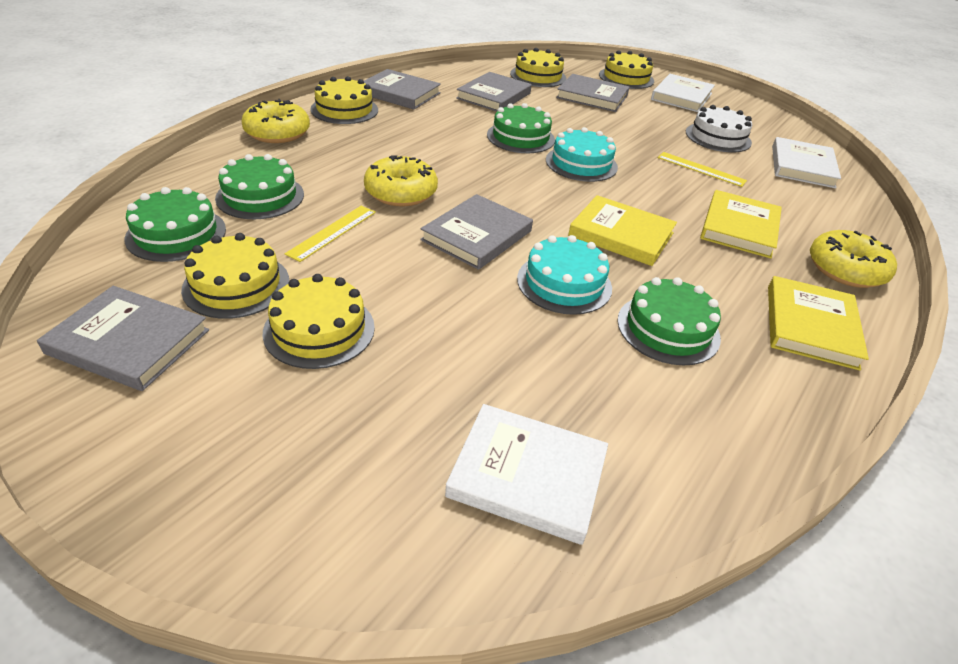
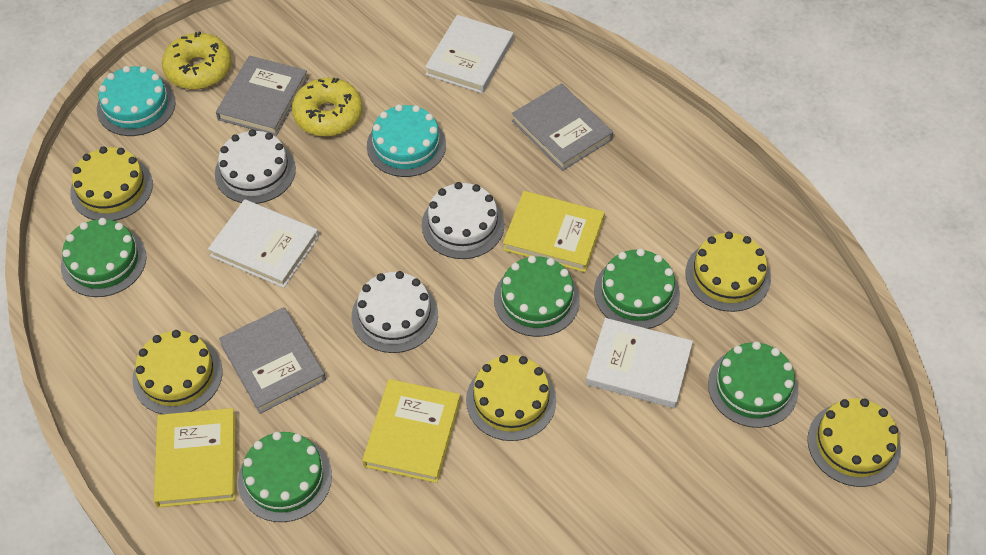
green cake: 4 -> 5
grey book: 5 -> 3
white cake: 1 -> 3
yellow donut: 3 -> 2
yellow ruler: 2 -> 0

